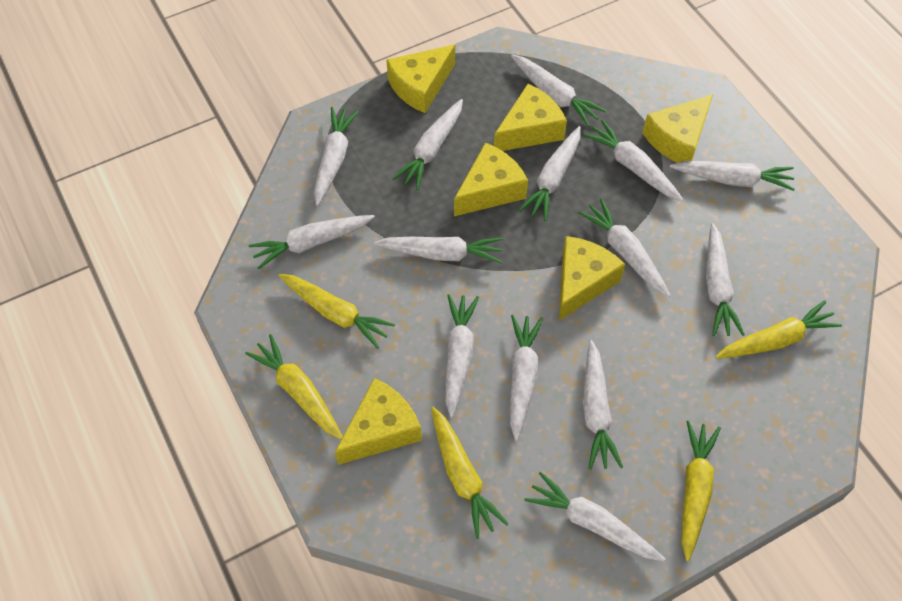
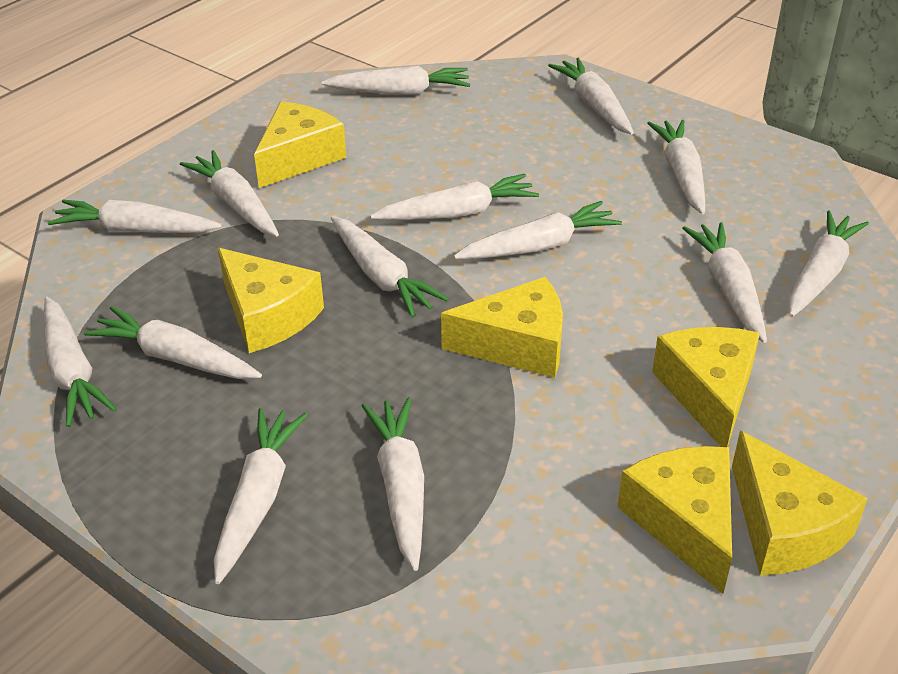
yellow carrot: 5 -> 0

